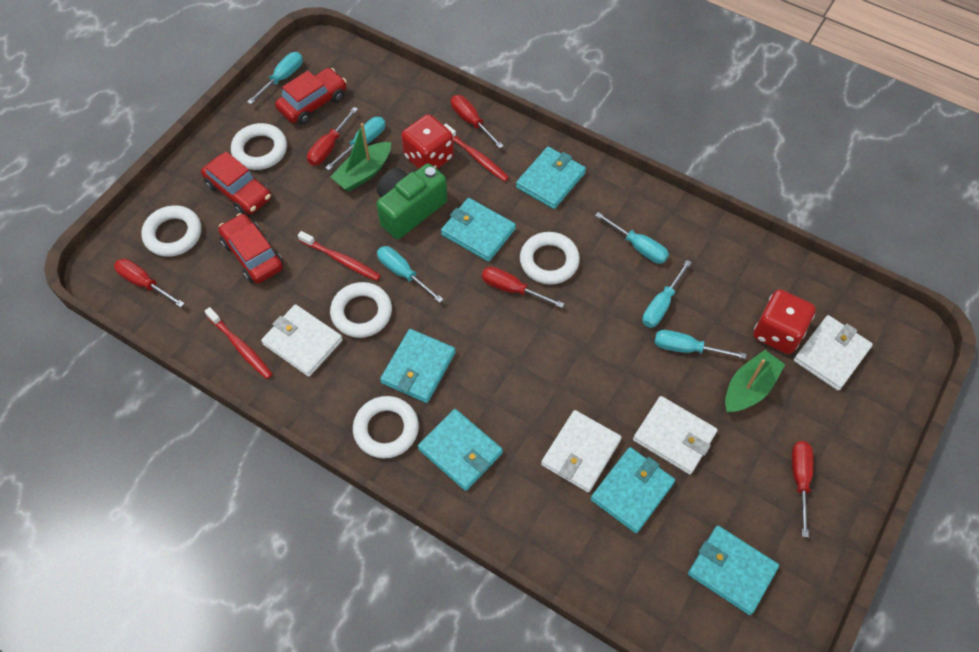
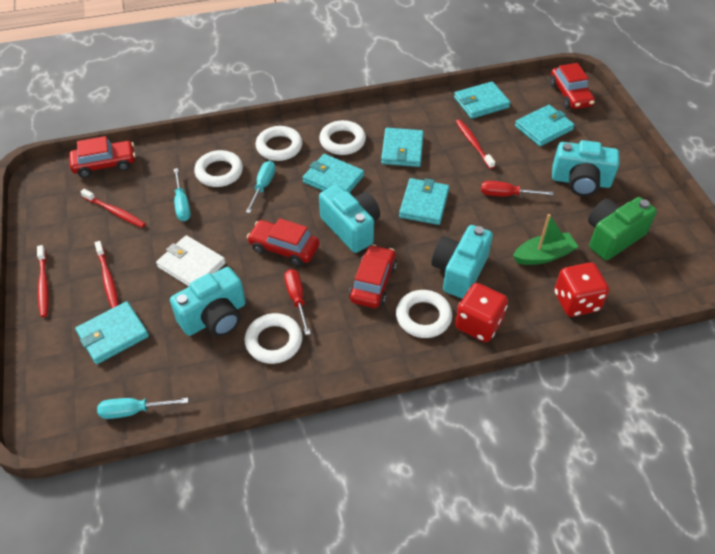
green boat: 2 -> 1
red car: 3 -> 4
red screwdriver: 5 -> 2
red toothbrush: 3 -> 4
turquoise camera: 0 -> 4
turquoise screwdriver: 6 -> 3
white wallet: 4 -> 1

